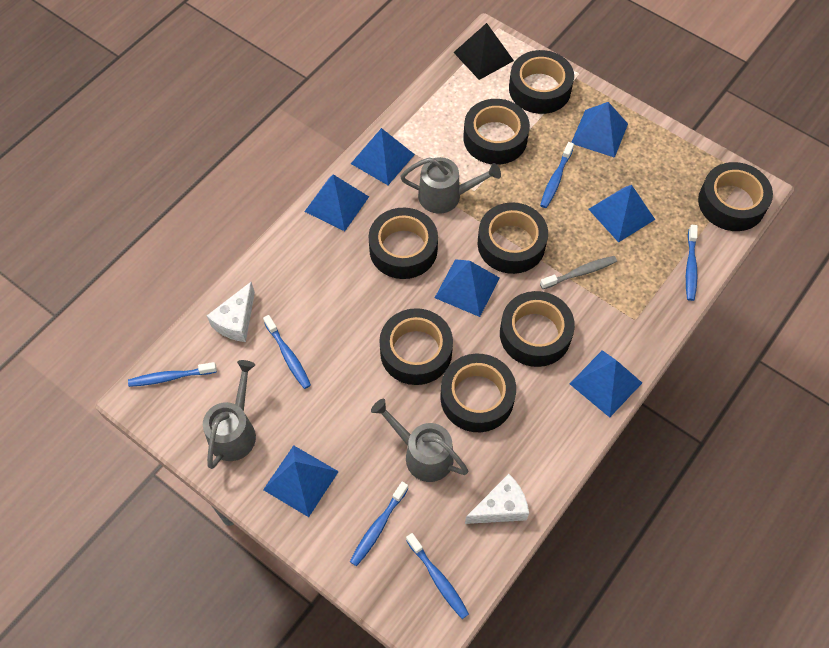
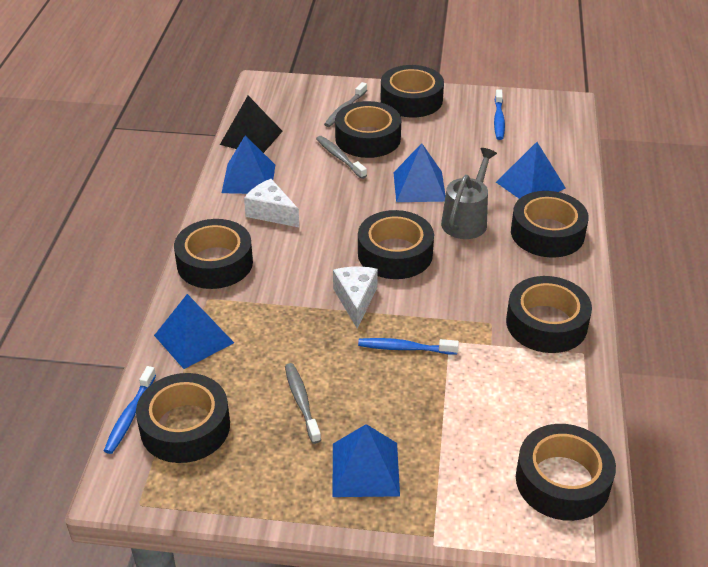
blue pyramid: 7 -> 5
blue toothbrush: 6 -> 3
grey toothbrush: 1 -> 3
grey watering can: 3 -> 1

